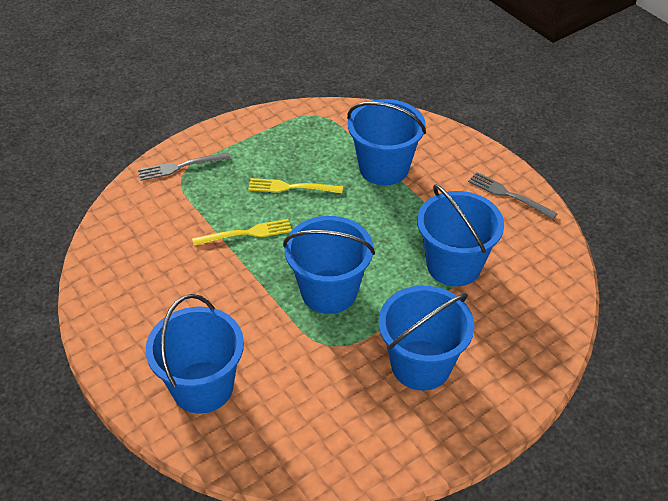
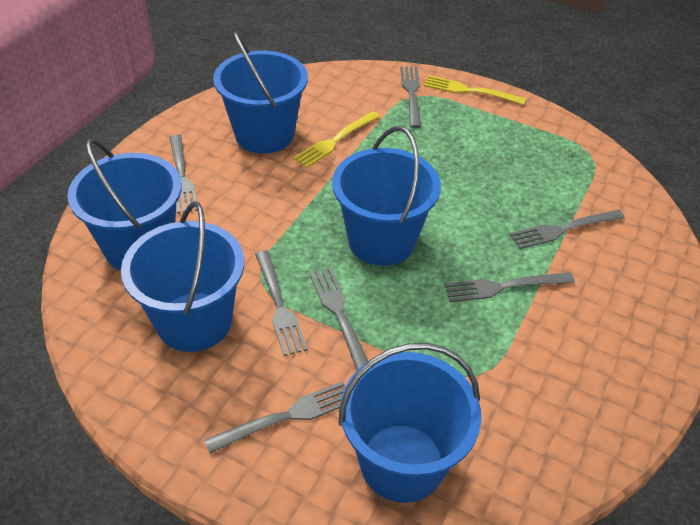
grey fork: 2 -> 7

